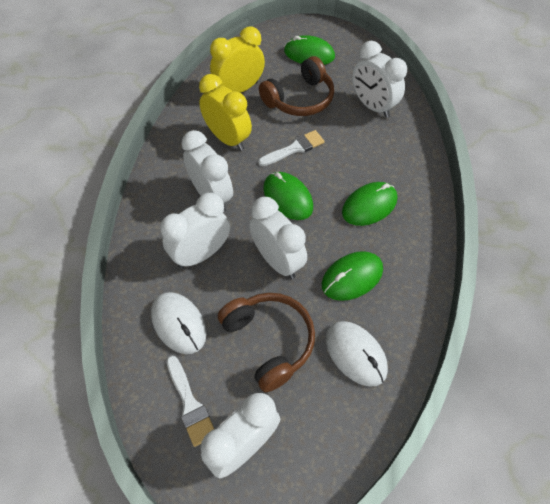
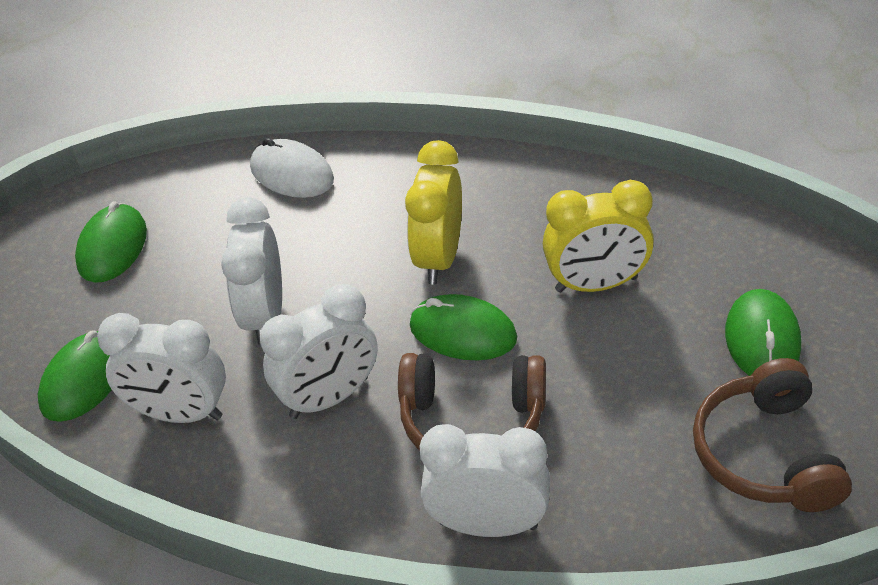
white brush: 2 -> 0
white clock: 5 -> 4
white mouse: 2 -> 1

